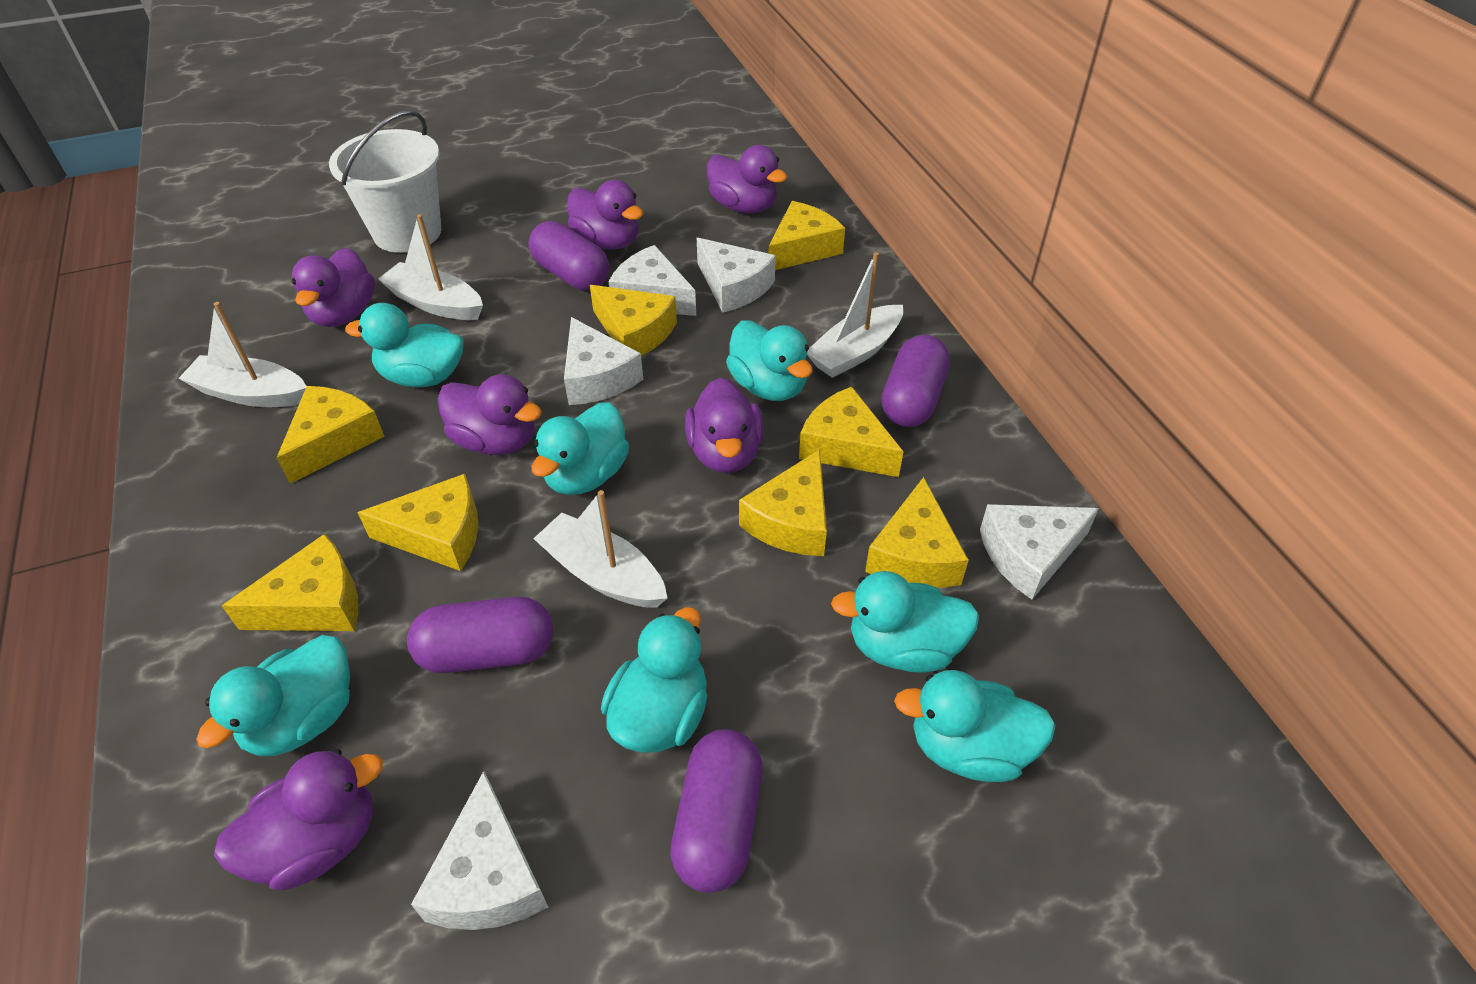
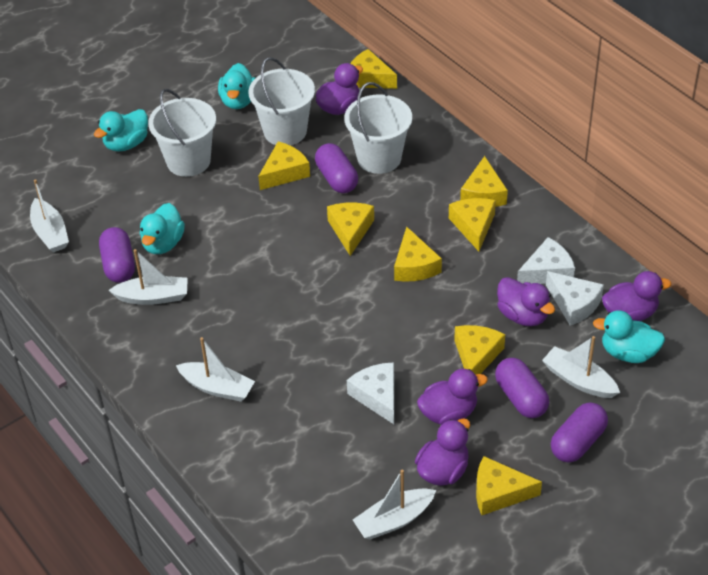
purple duck: 6 -> 5
turquoise duck: 7 -> 4
white boat: 4 -> 5
white bucket: 1 -> 3
white cheese: 5 -> 3

